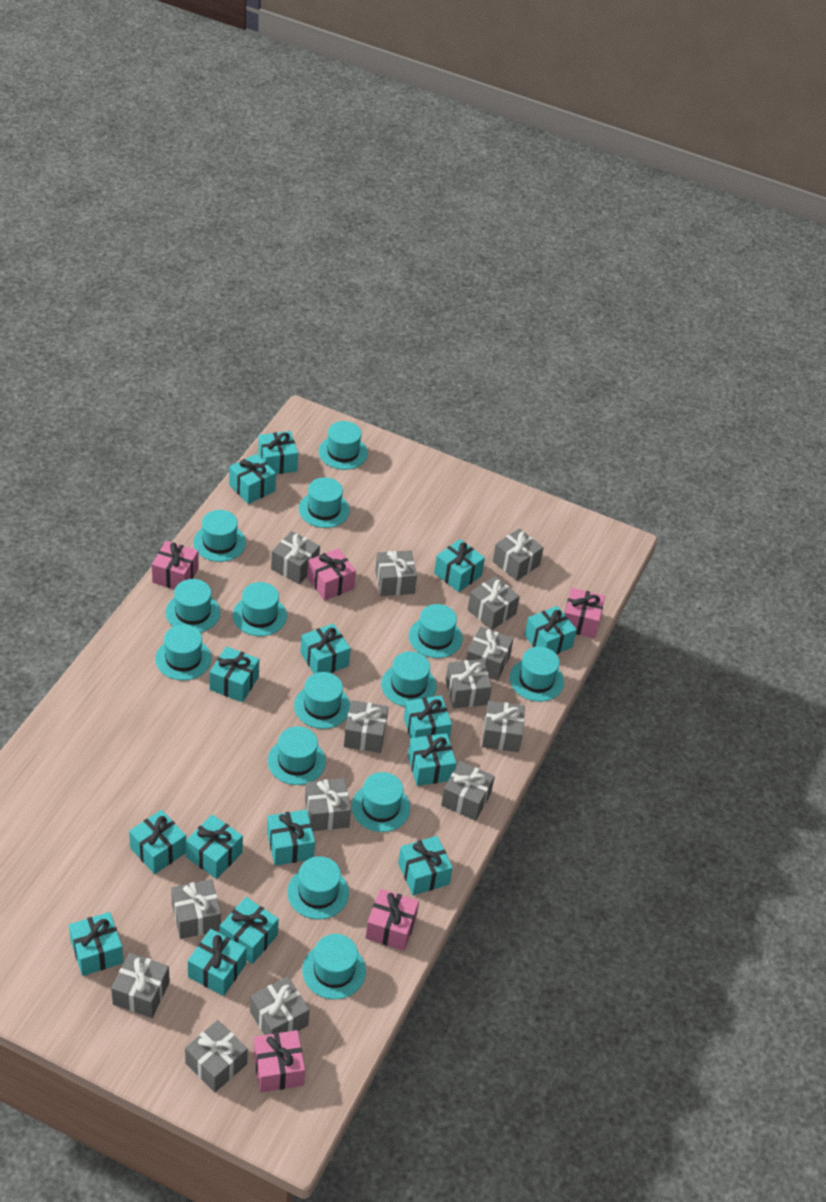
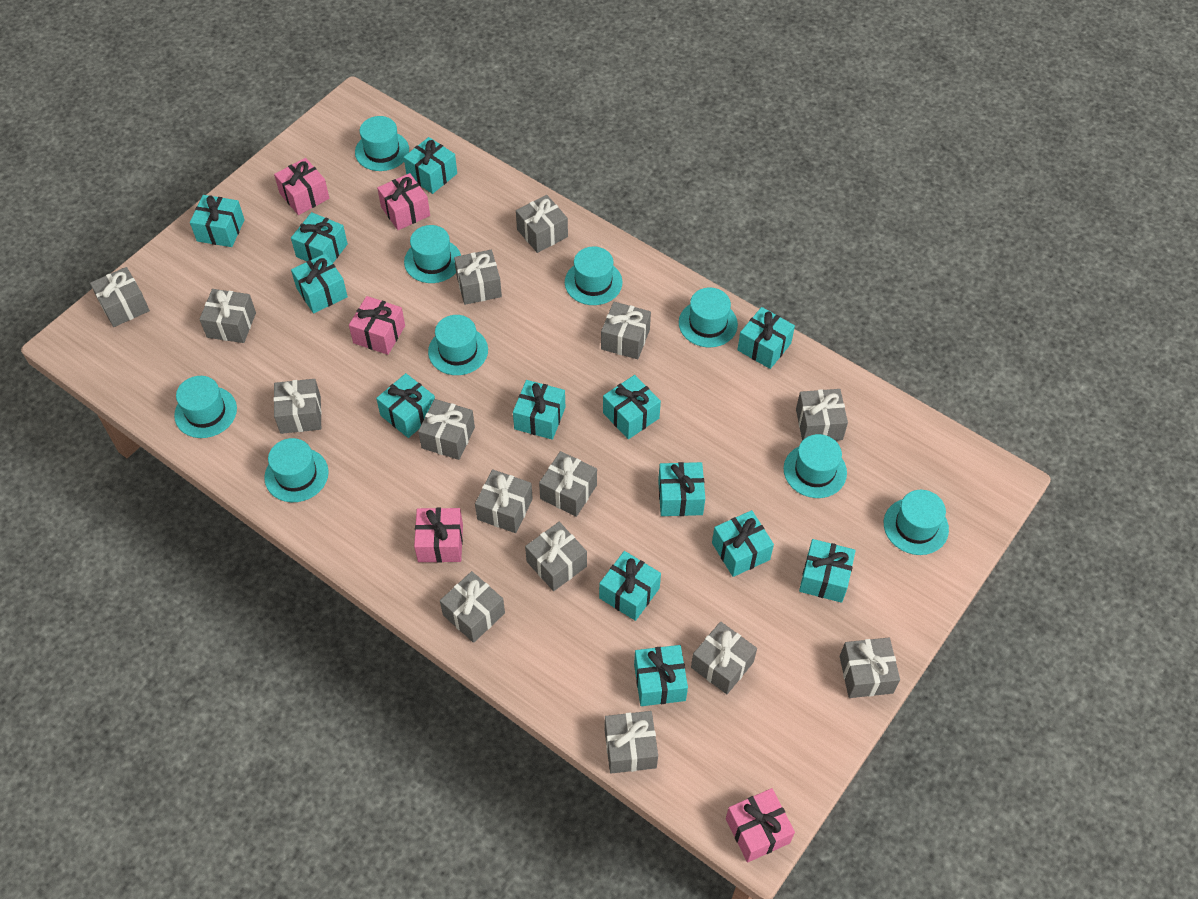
grey gift: 14 -> 15
turquoise gift: 15 -> 13
turquoise hat: 14 -> 9

